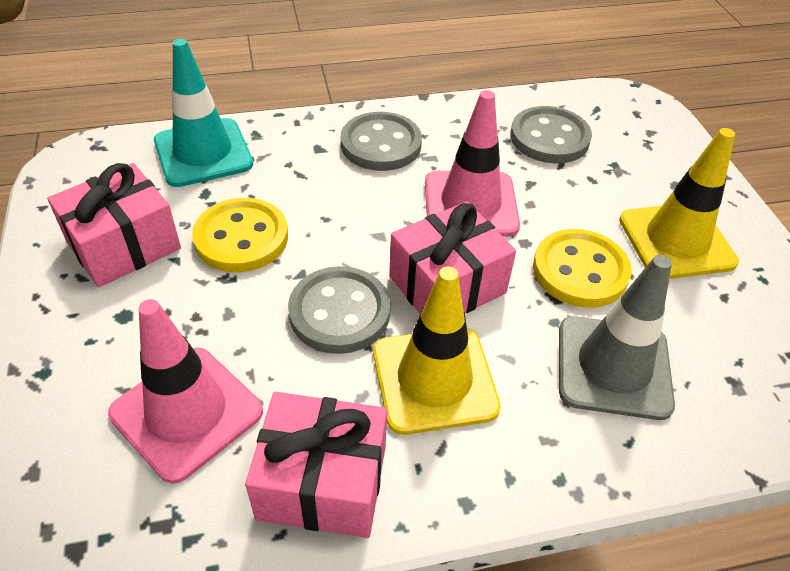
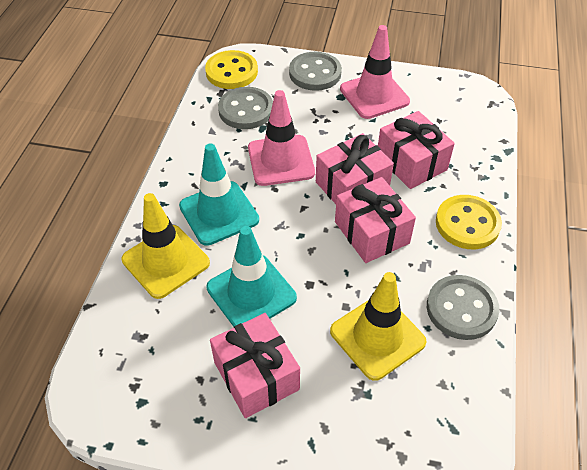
grey traffic cone: 1 -> 0
pink gift: 3 -> 4
turquoise traffic cone: 1 -> 2

